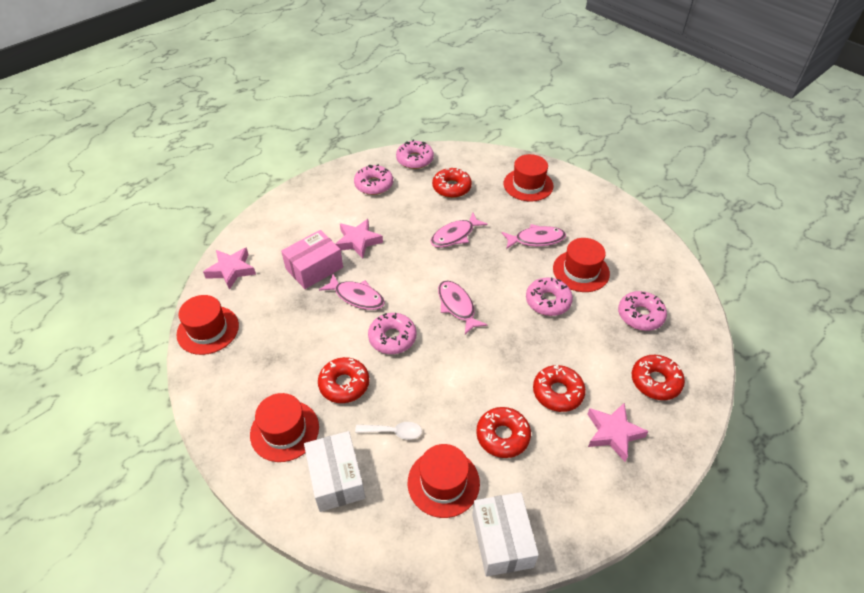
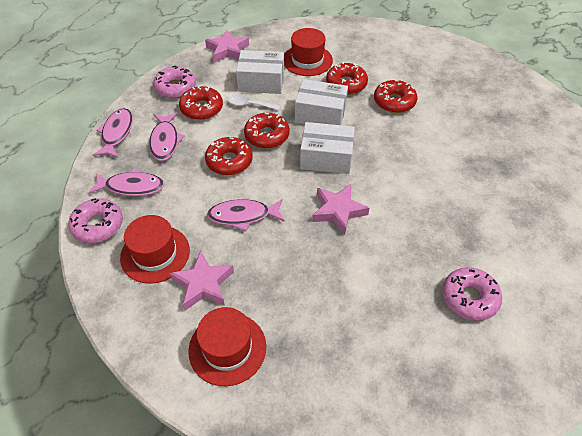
pink box: 1 -> 0
pink donut: 5 -> 3
red hat: 5 -> 3
white box: 2 -> 3

